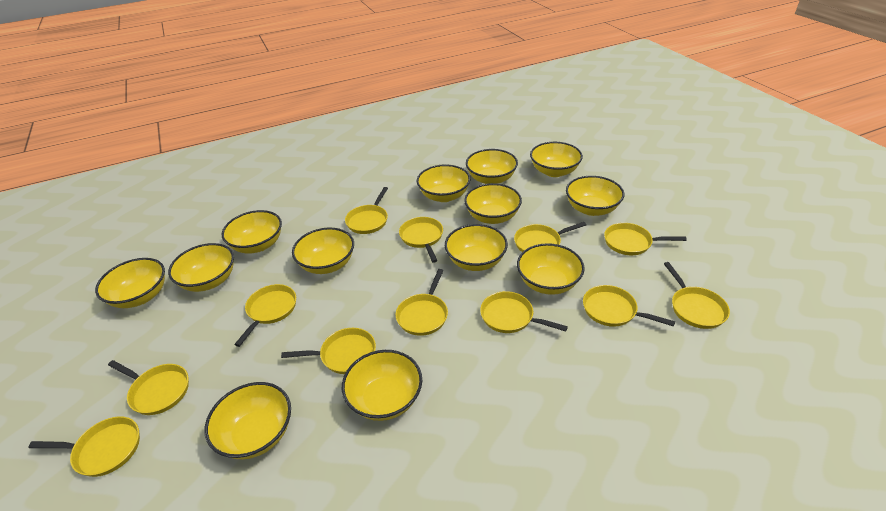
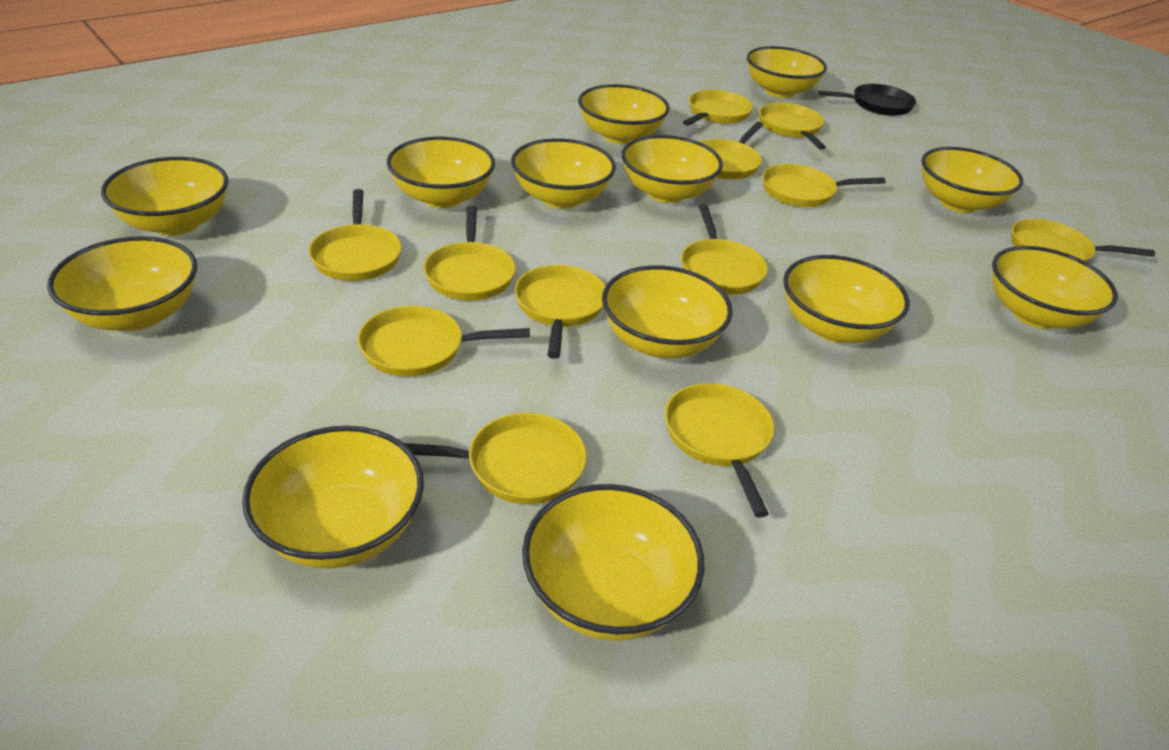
black pan: 0 -> 1

